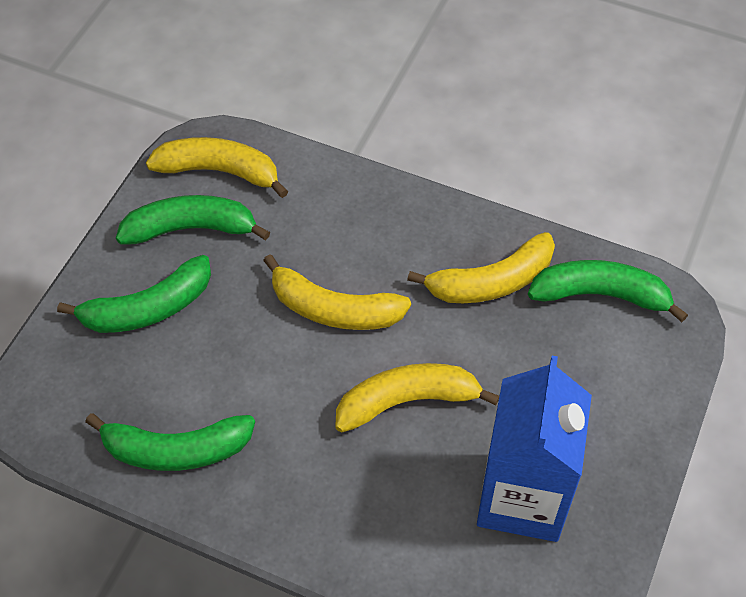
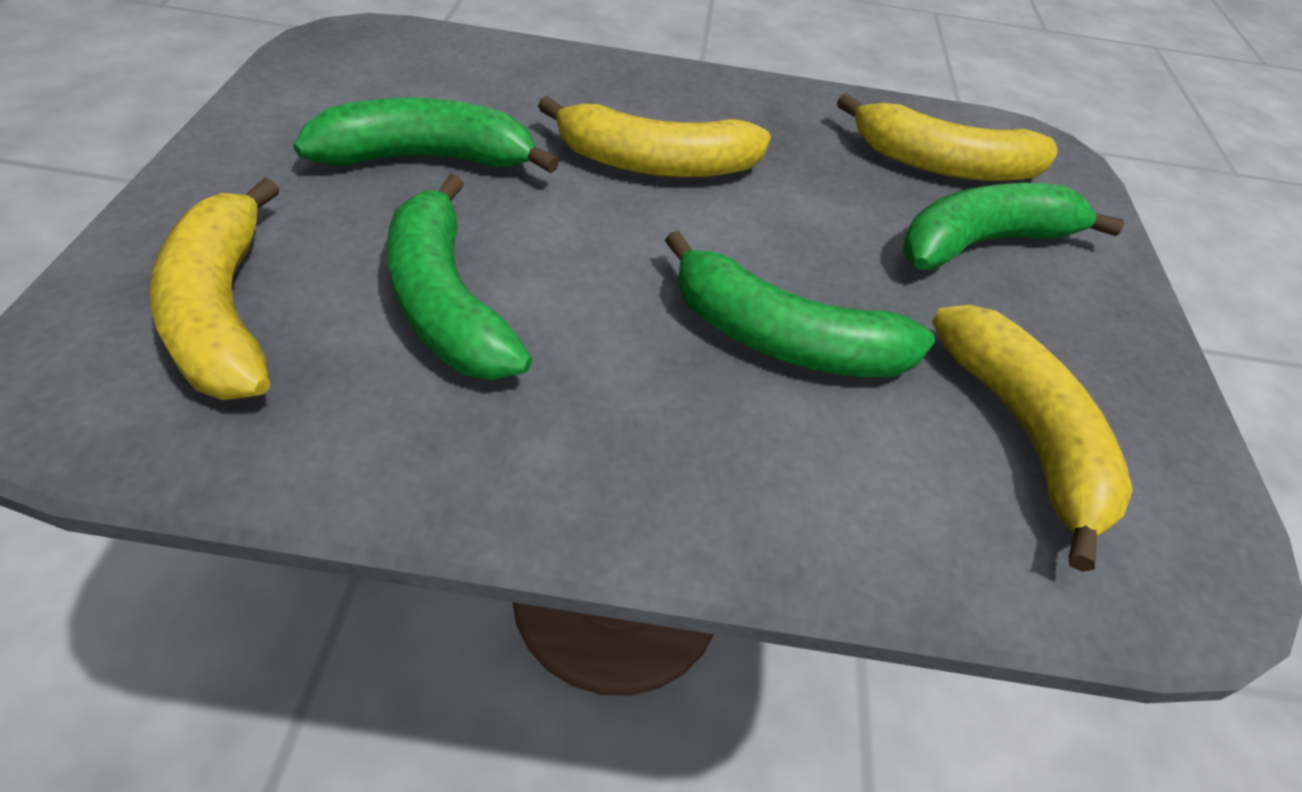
blue carton: 1 -> 0

